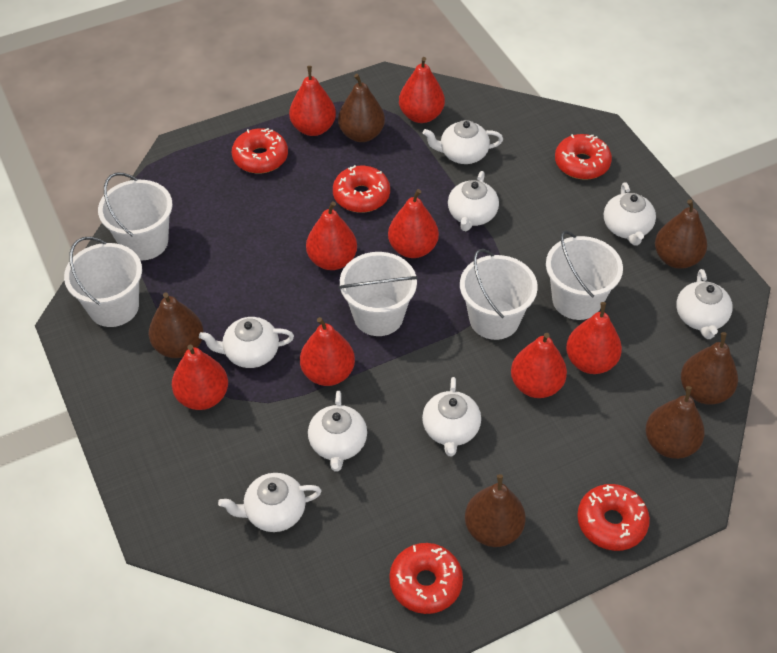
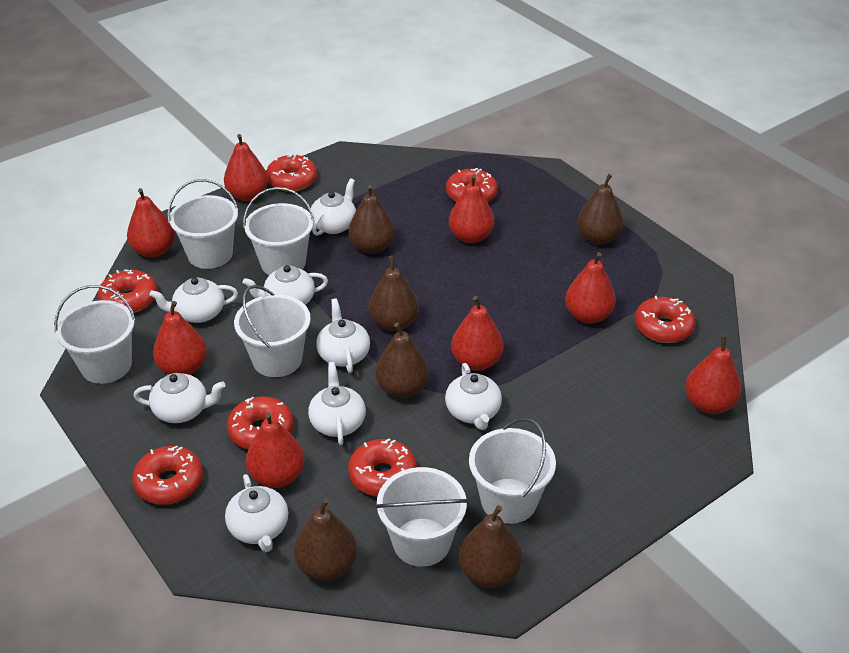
red donut: 5 -> 7
white bucket: 5 -> 6

